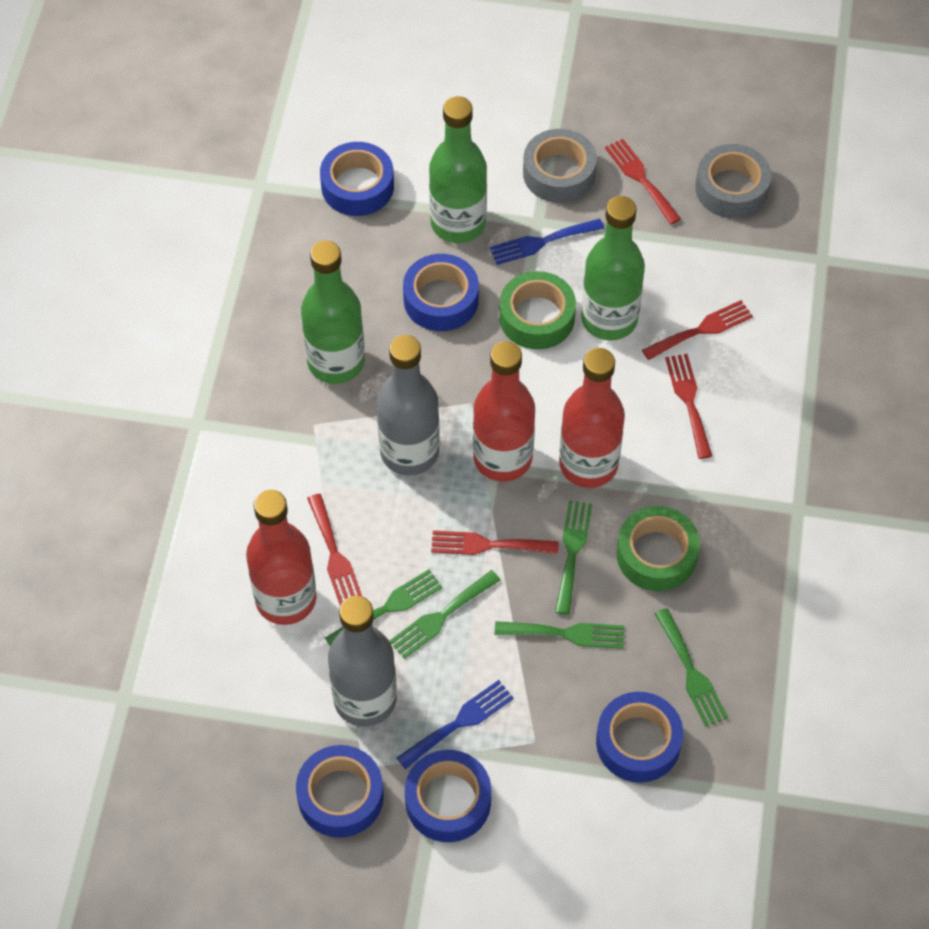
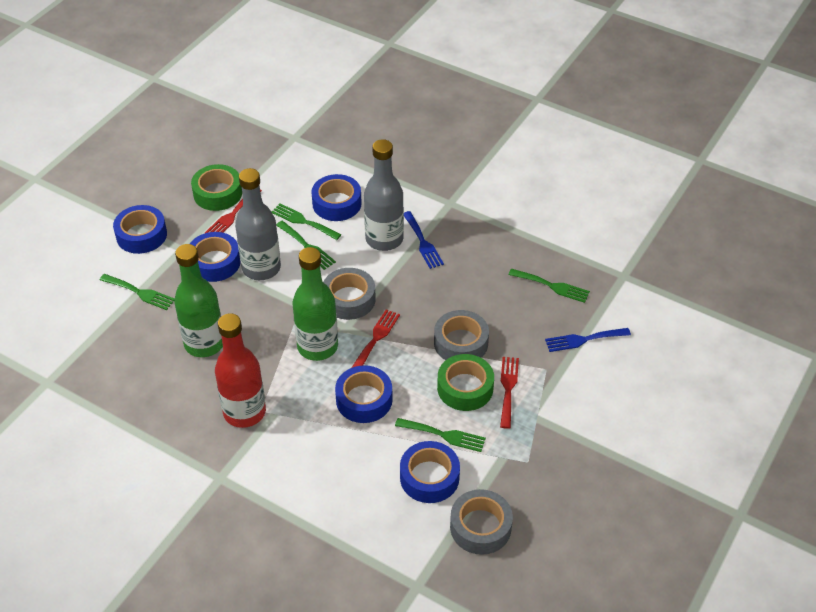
green bottle: 3 -> 2
grey tape: 2 -> 3
red bottle: 3 -> 1
red fork: 5 -> 3

